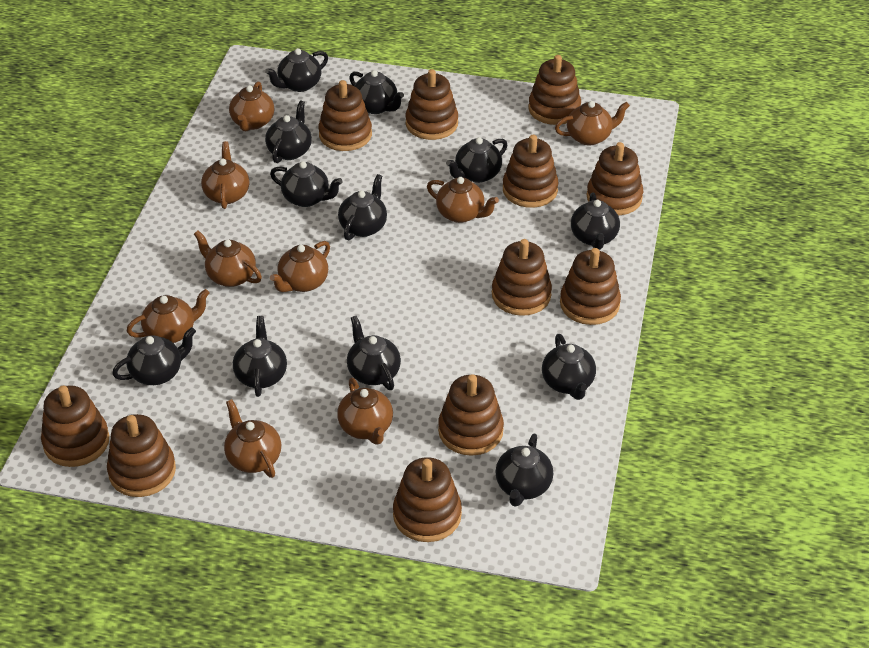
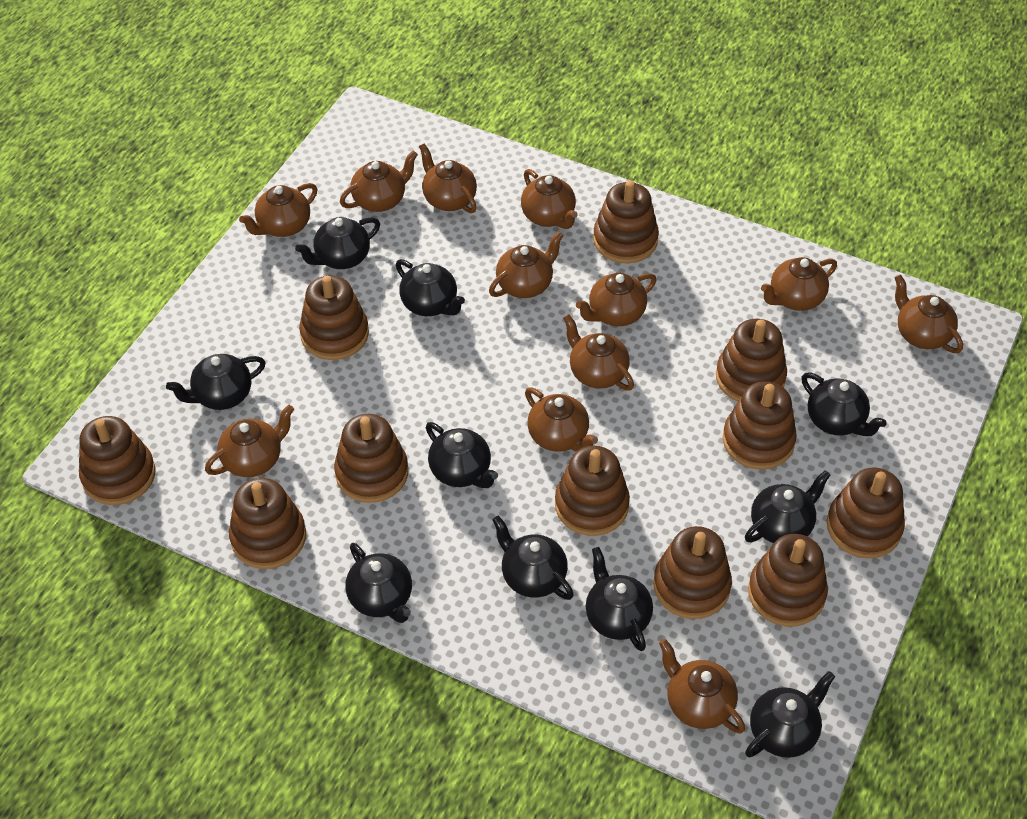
black teapot: 12 -> 10
brown teapot: 9 -> 12

